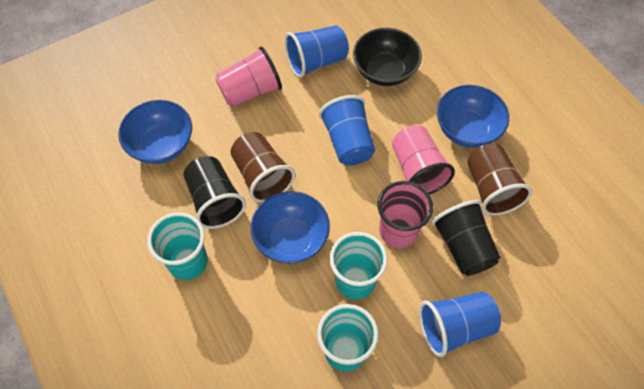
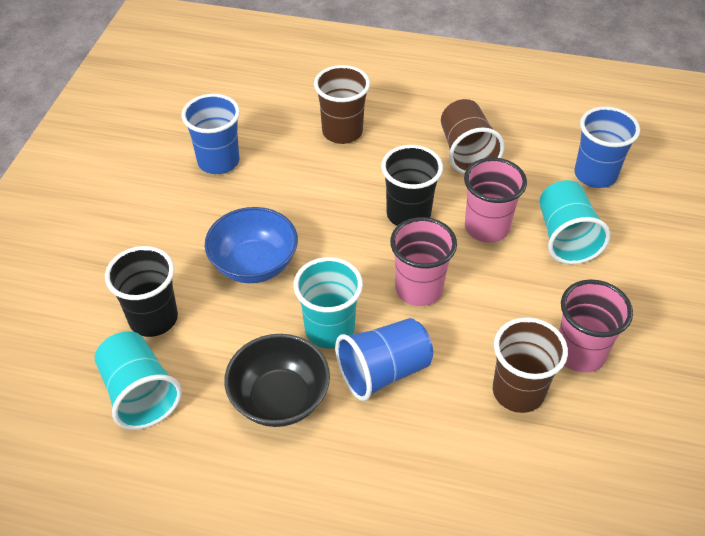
blue bowl: 3 -> 1
brown cup: 2 -> 3

